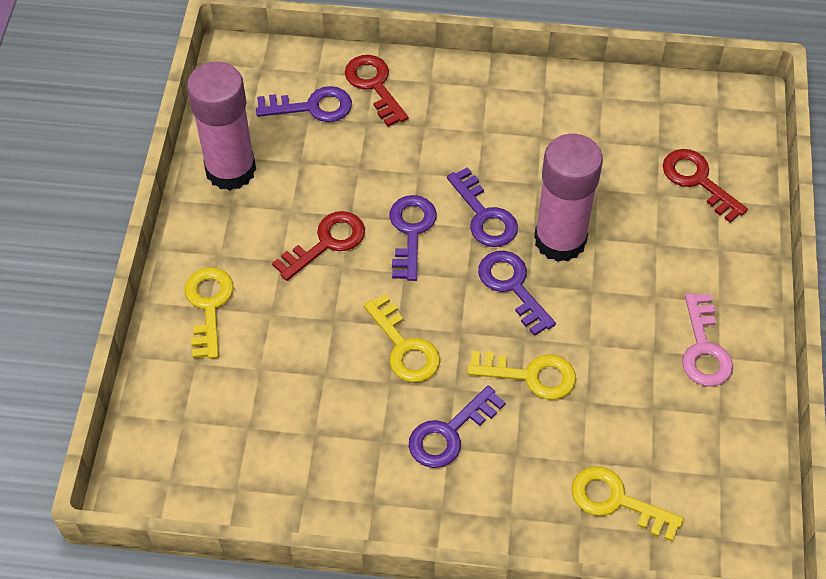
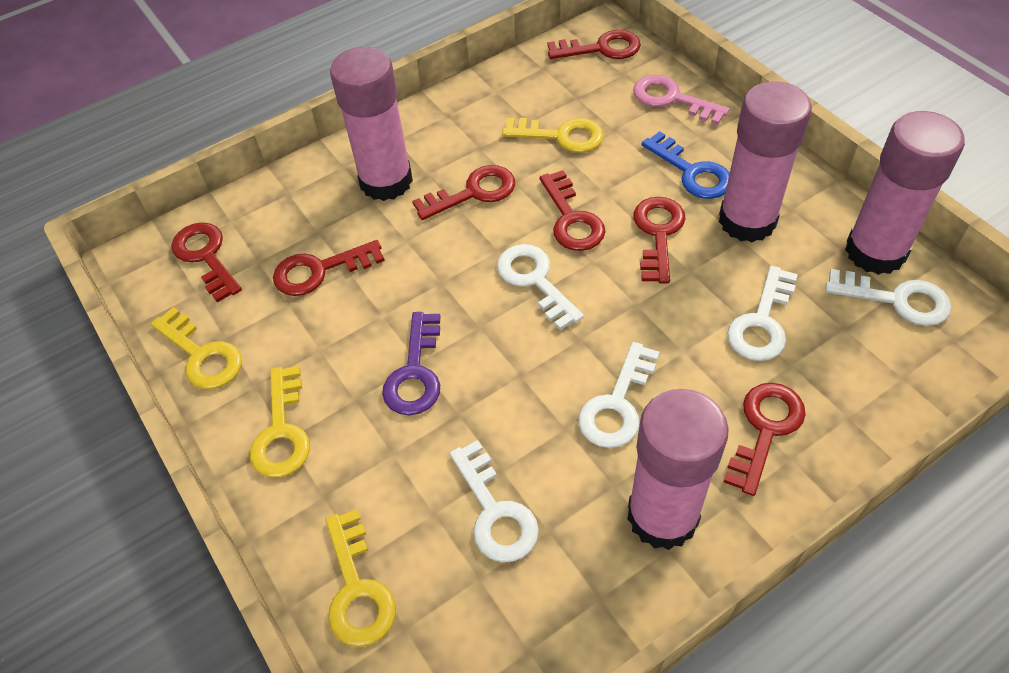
blue key: 0 -> 1
pink glue stick: 2 -> 4
purple key: 5 -> 1
red key: 3 -> 7
white key: 0 -> 5

